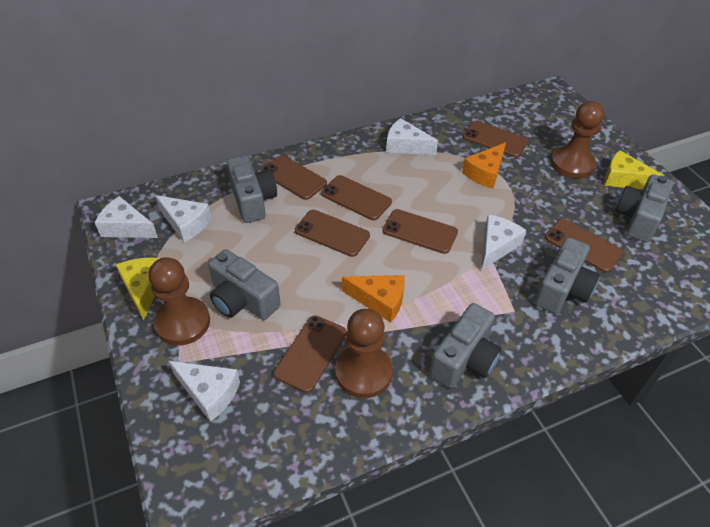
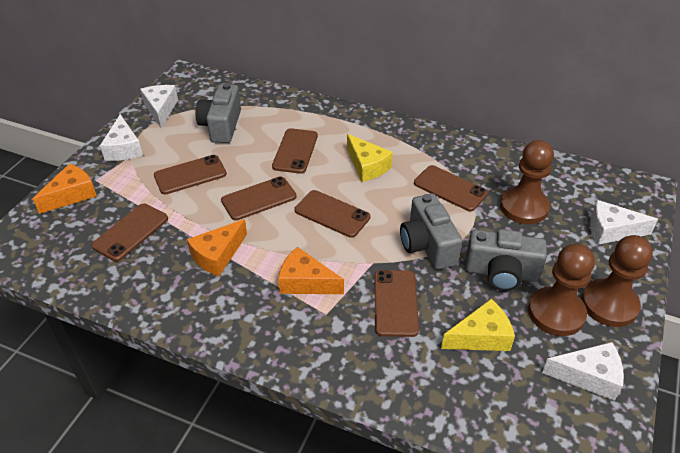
grey camera: 5 -> 3
orange cheese: 2 -> 3
white cheese: 5 -> 4

